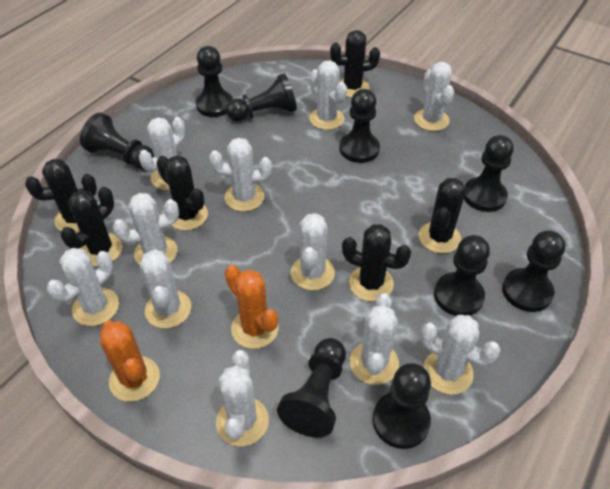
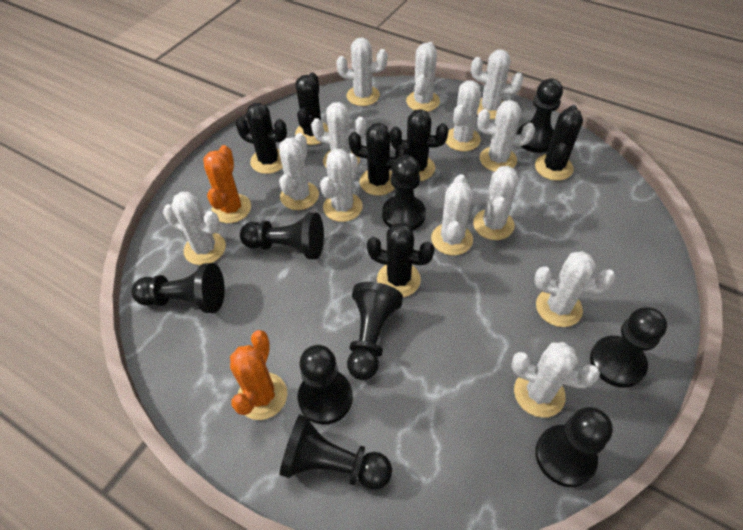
white cactus: 11 -> 13

